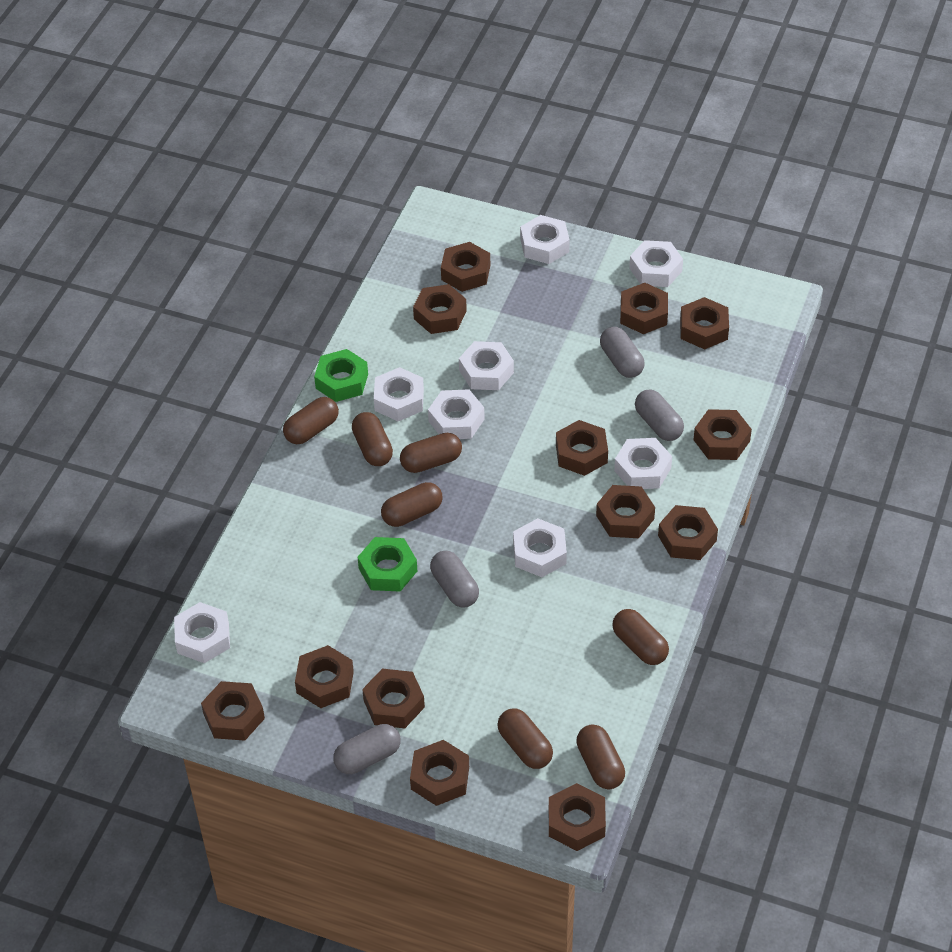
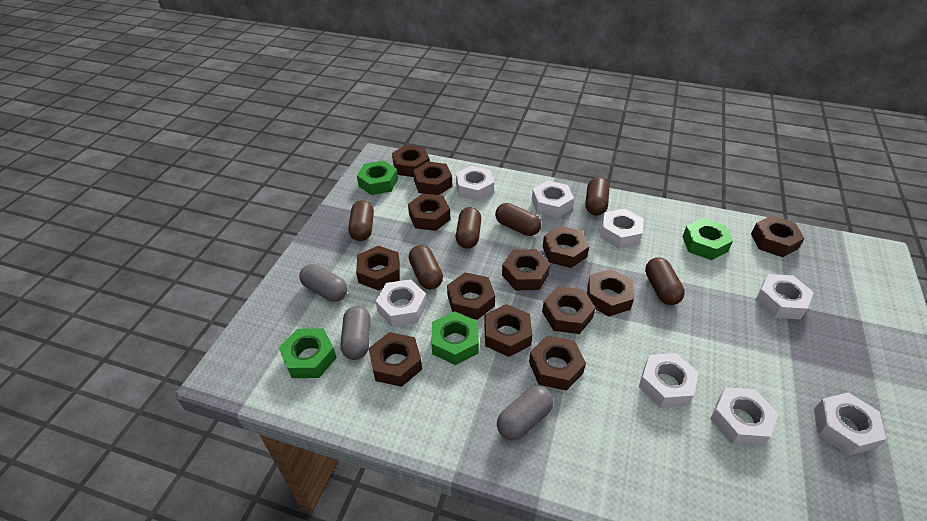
brown capsule: 7 -> 6
green nut: 2 -> 4
grey capsule: 4 -> 3

